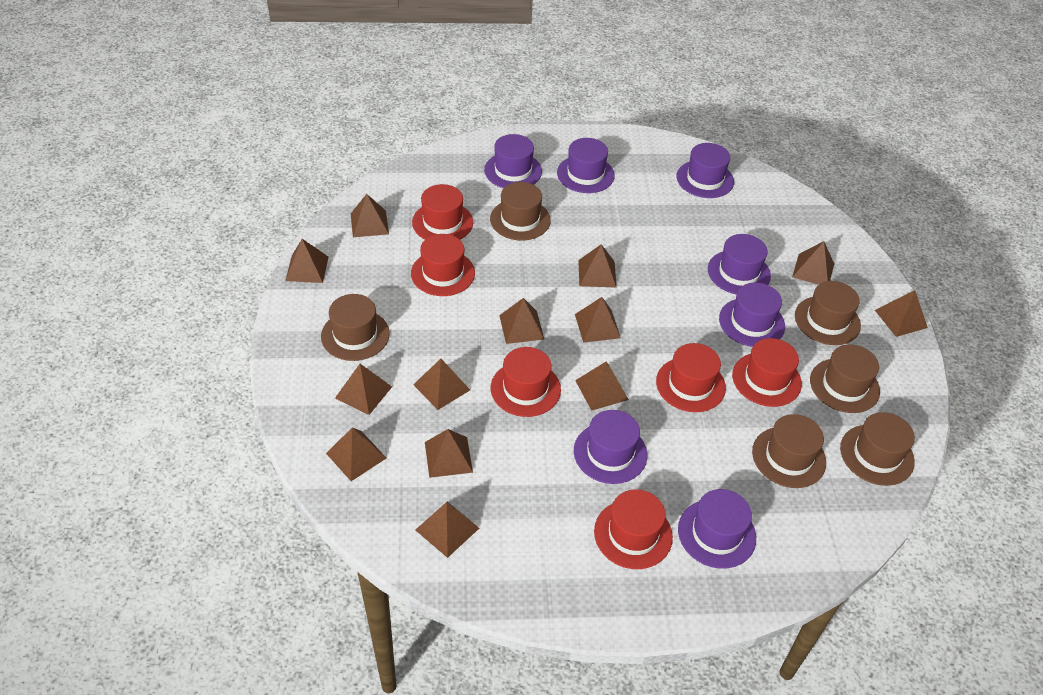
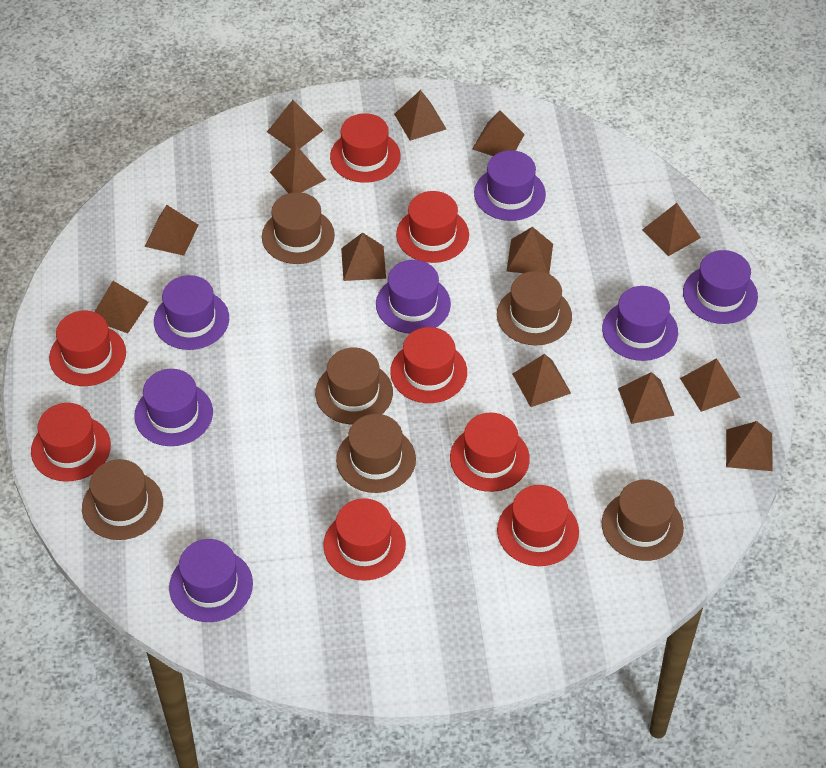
red hat: 6 -> 8

